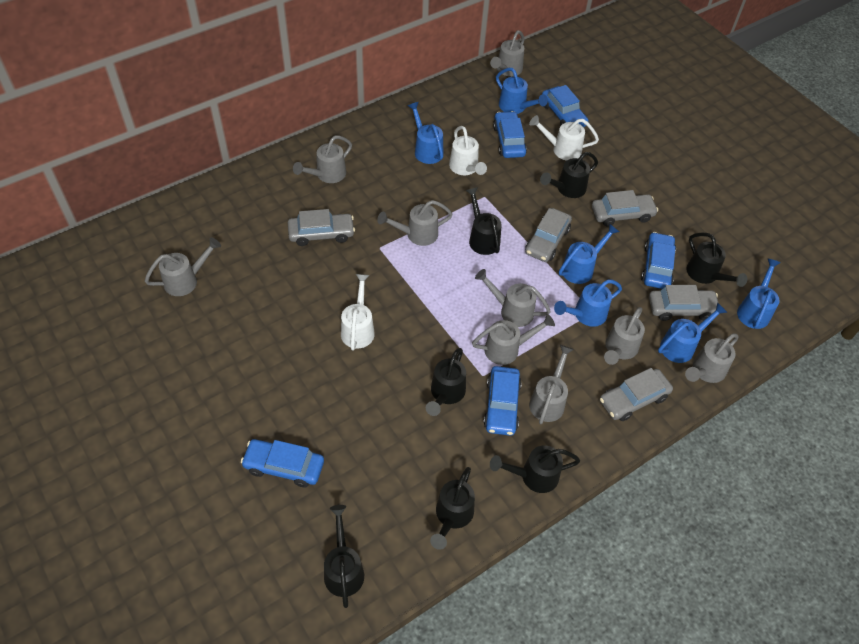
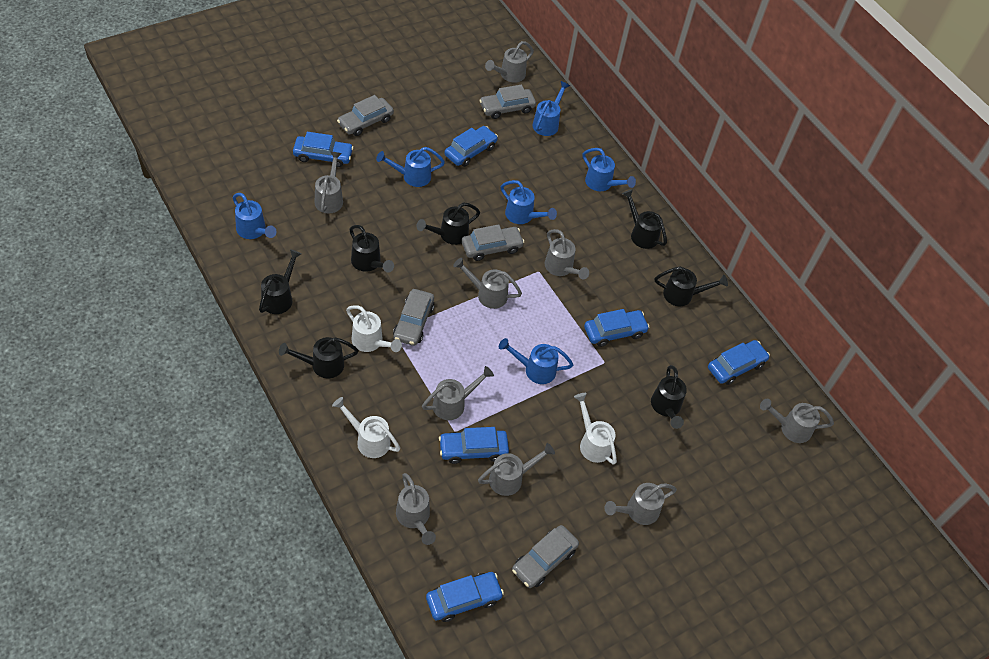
blue car: 5 -> 6

